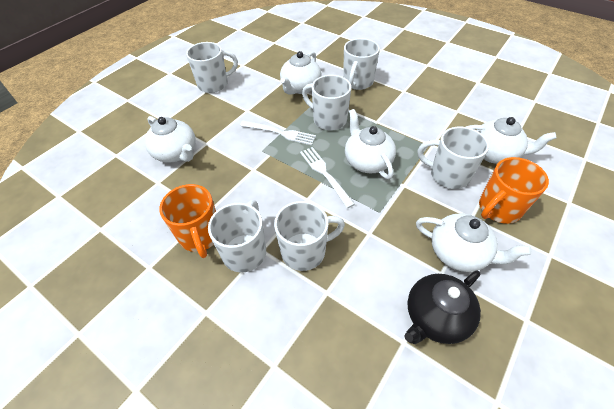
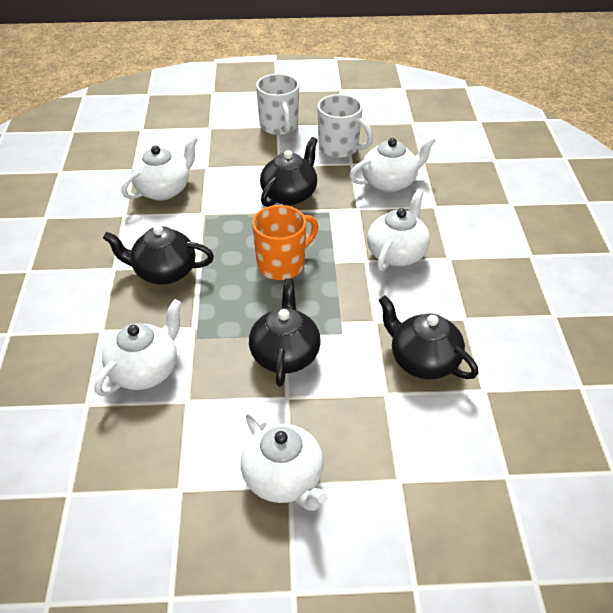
black teapot: 1 -> 4
orange mug: 2 -> 1
white fork: 2 -> 0
white mug: 6 -> 2

